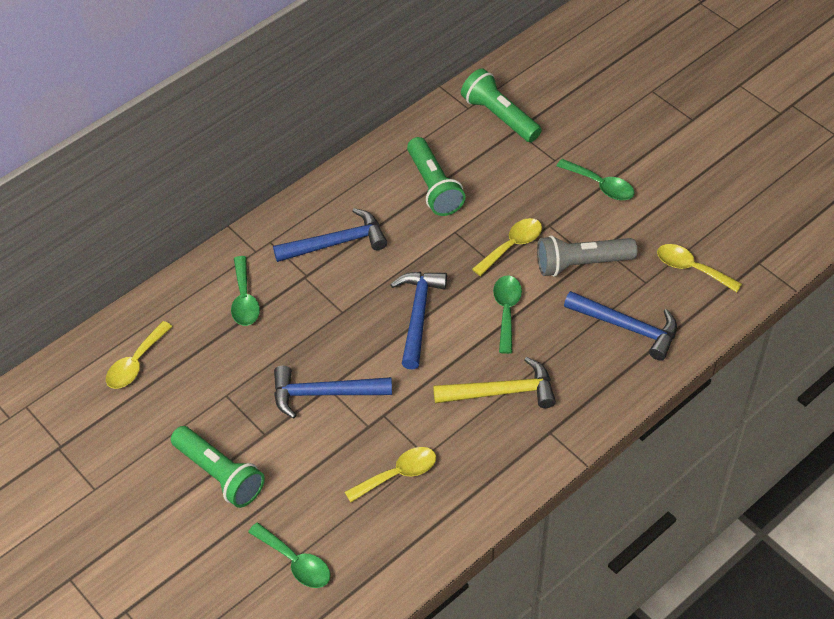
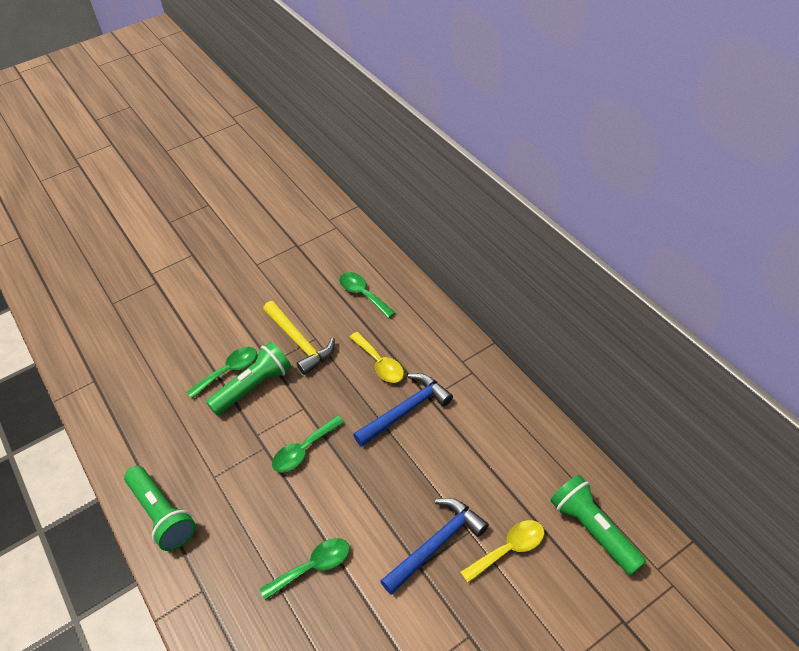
blue hammer: 4 -> 2
grey flashlight: 1 -> 0
yellow spoon: 4 -> 2

